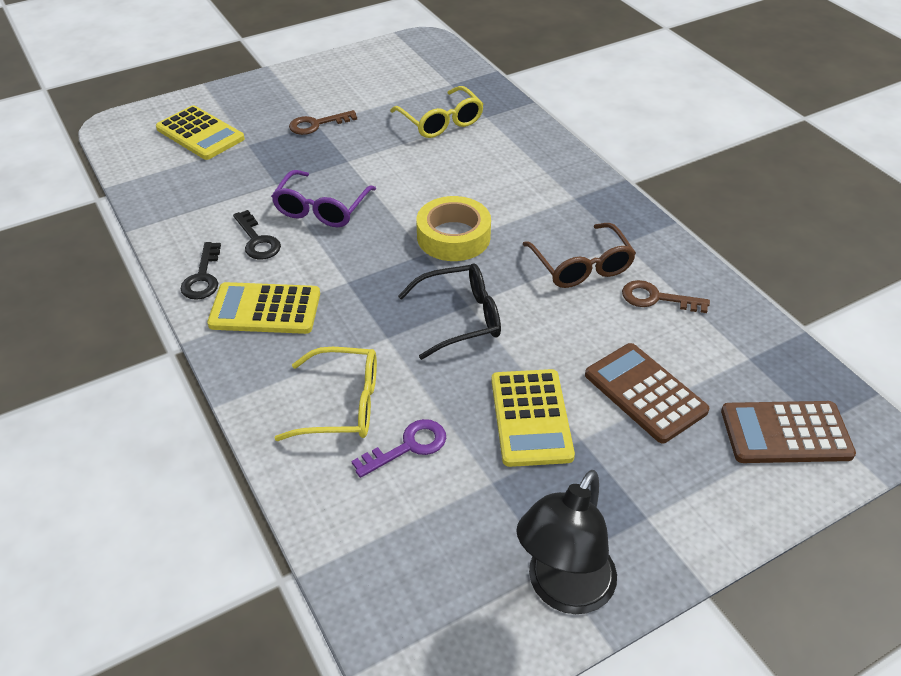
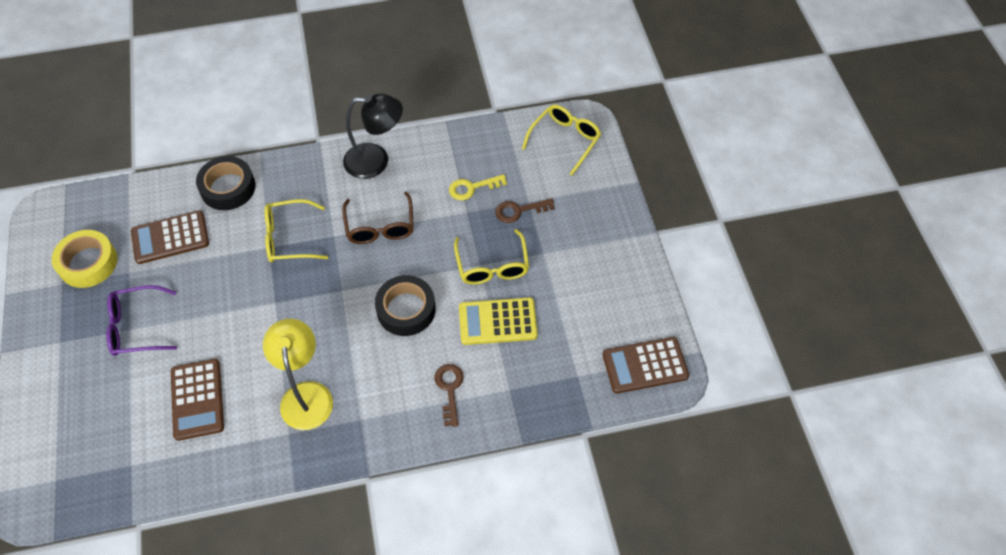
black glasses: 1 -> 0
black key: 2 -> 0
black tape: 0 -> 2
brown calculator: 2 -> 3
purple key: 1 -> 0
yellow calculator: 3 -> 1
yellow glasses: 2 -> 3
yellow key: 0 -> 1
yellow lamp: 0 -> 1

